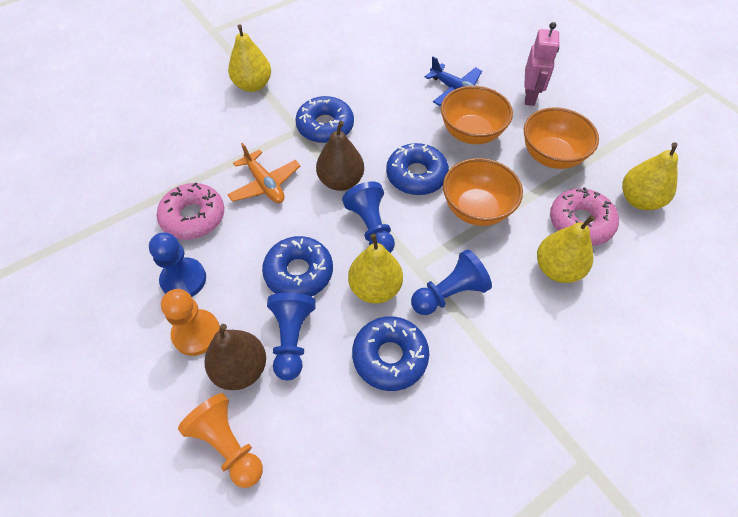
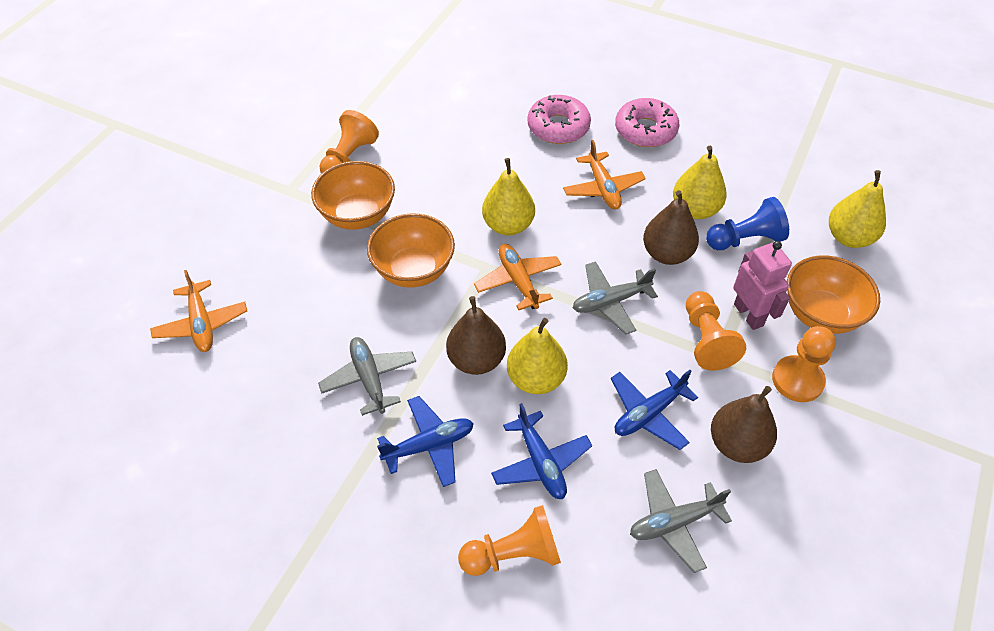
blue donut: 4 -> 0
blue pawn: 4 -> 1
blue plane: 1 -> 3
brown pear: 2 -> 3
grey plane: 0 -> 3
orange pawn: 2 -> 4
orange plane: 1 -> 3

